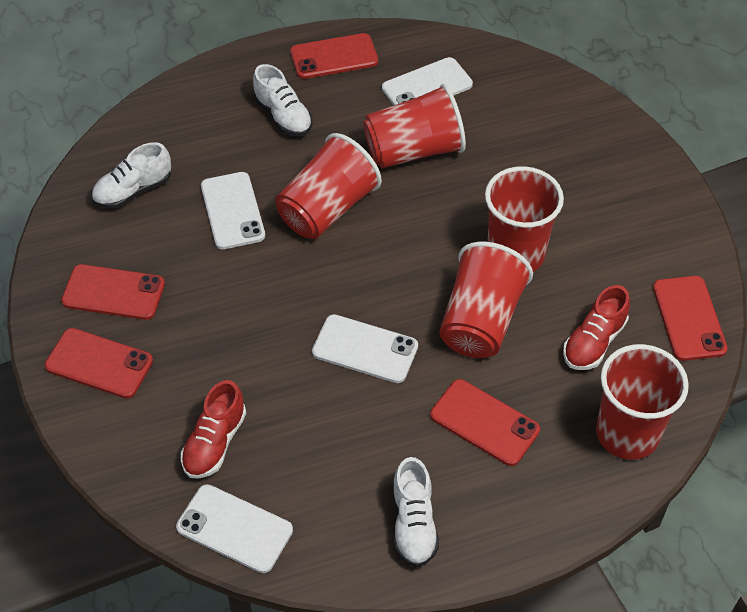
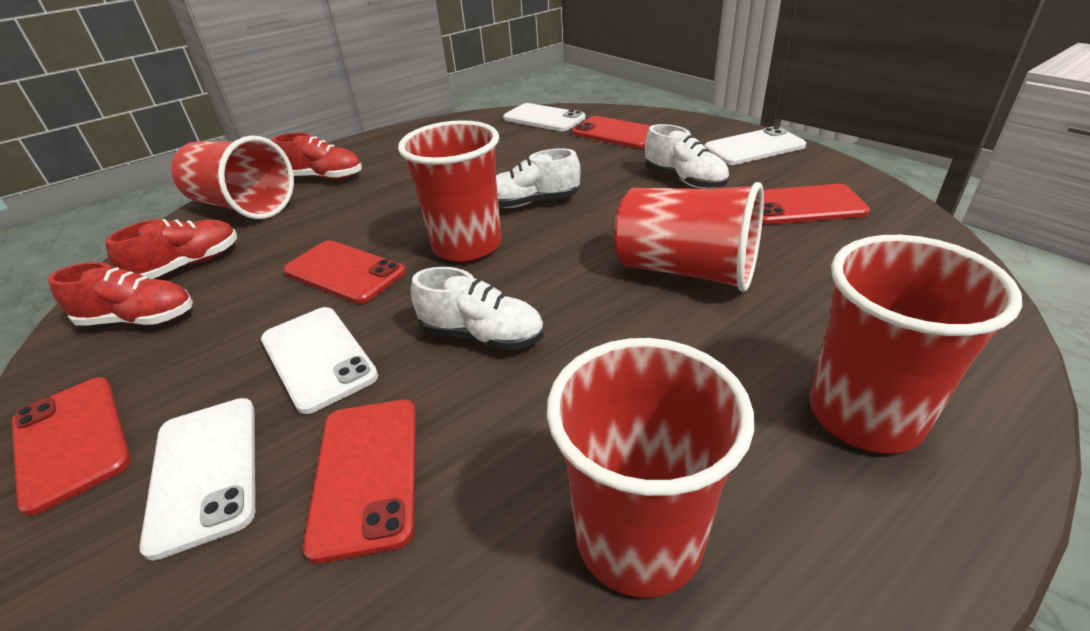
red shoe: 2 -> 3

